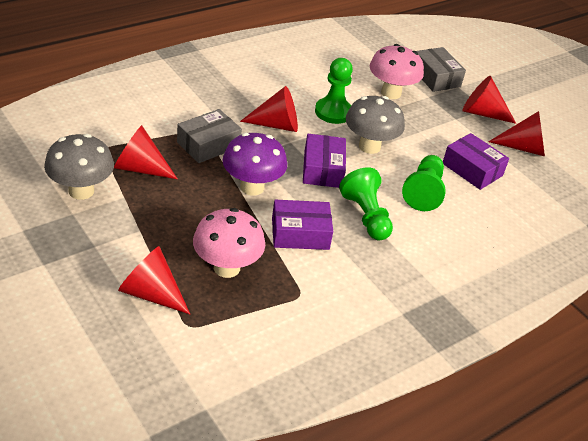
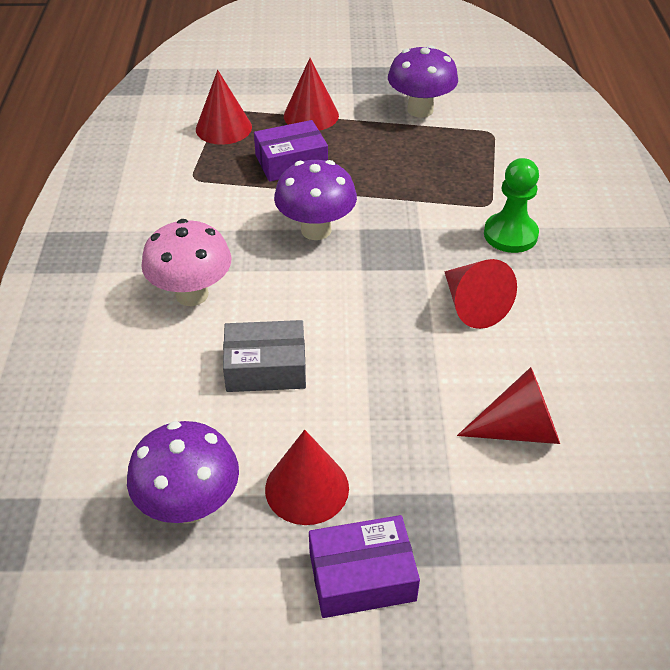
green pawn: 3 -> 1
grey box: 2 -> 1
grey mushroom: 2 -> 0
pink mushroom: 2 -> 1
purple box: 3 -> 2
purple mushroom: 1 -> 3

